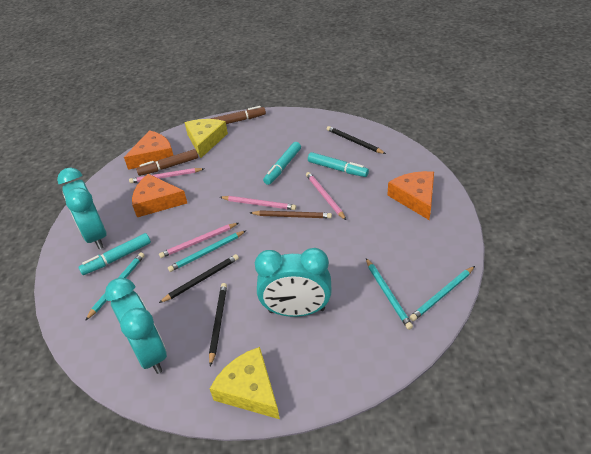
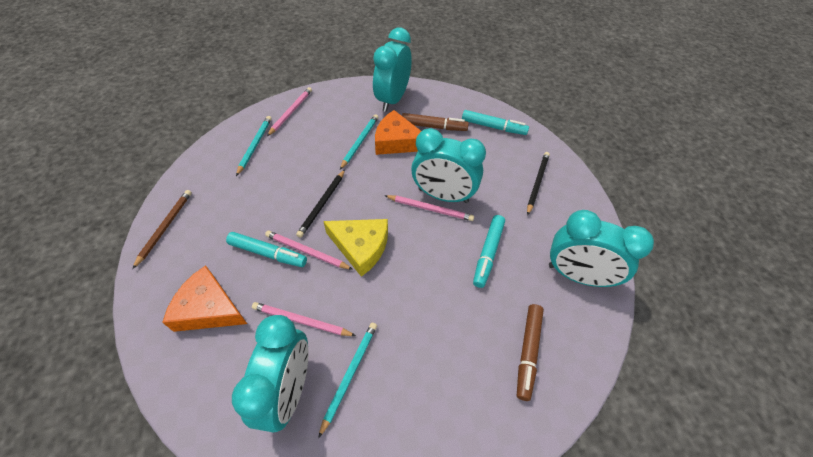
black pencil: 3 -> 2
orange cheese: 3 -> 2
turquoise clock: 3 -> 4
turquoise pencil: 4 -> 3
yellow cheese: 2 -> 1

